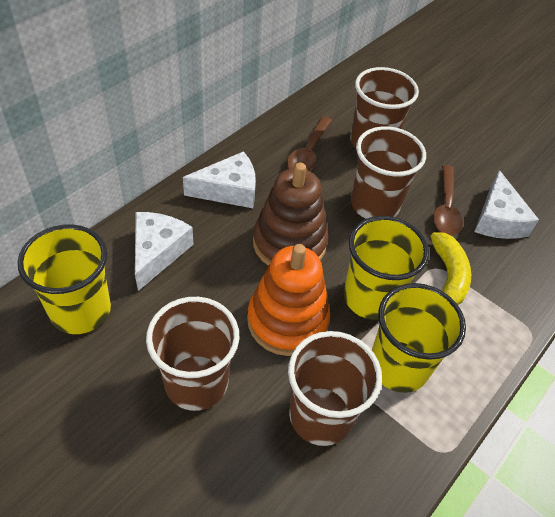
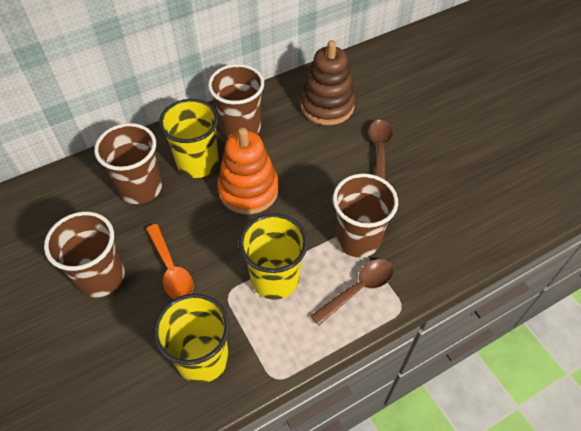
orange spoon: 0 -> 1
white cheese: 3 -> 0
yellow banana: 1 -> 0

